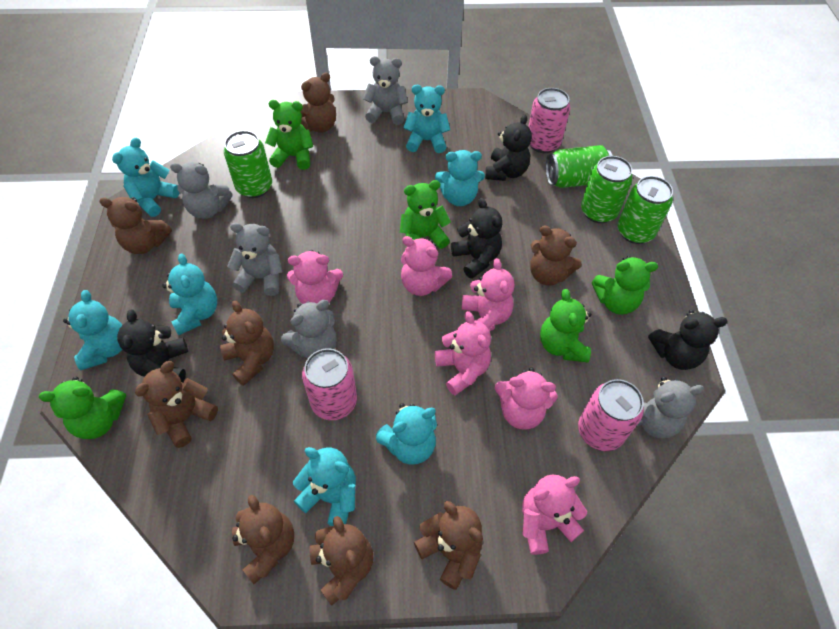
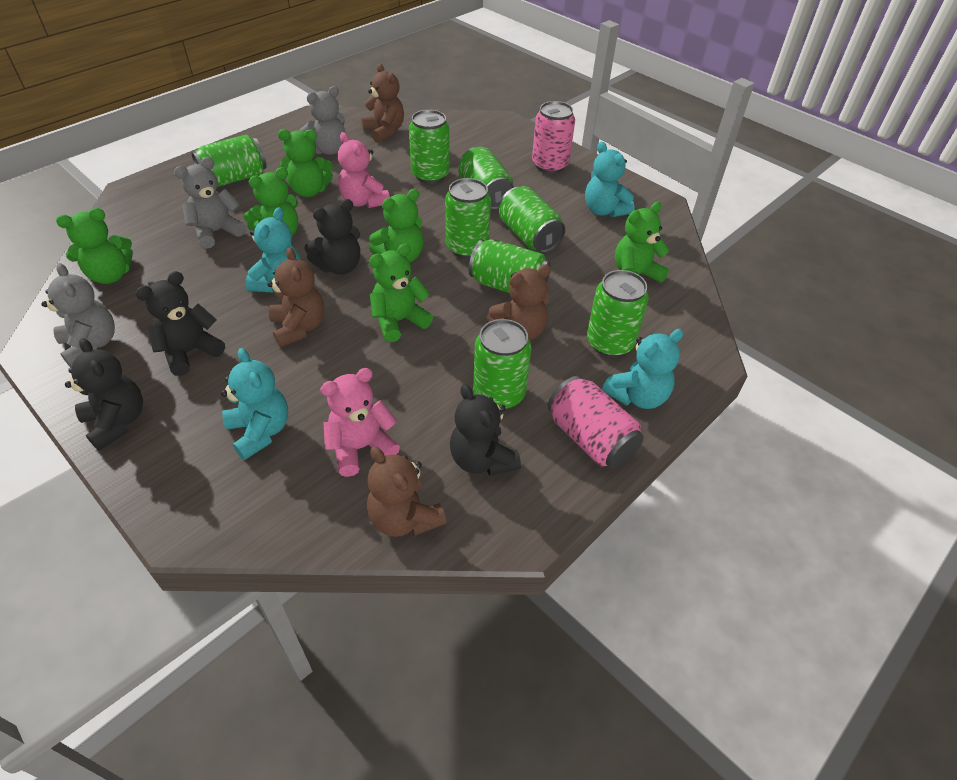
brown teddy bear: 8 -> 4
green can: 4 -> 8
green teddy bear: 5 -> 6
grey teddy bear: 5 -> 3
pink can: 3 -> 2
pink teddy bear: 6 -> 2
turquoise teddy bear: 7 -> 4

